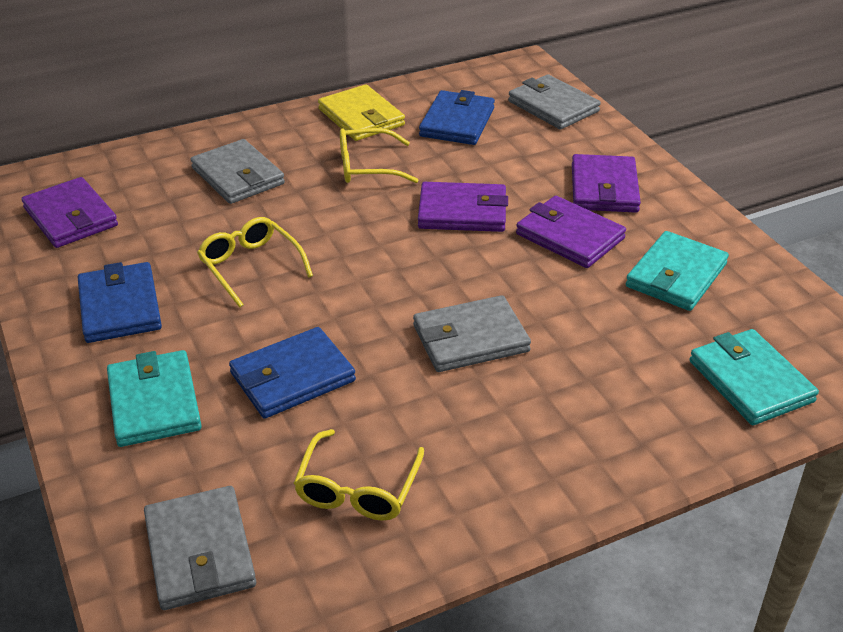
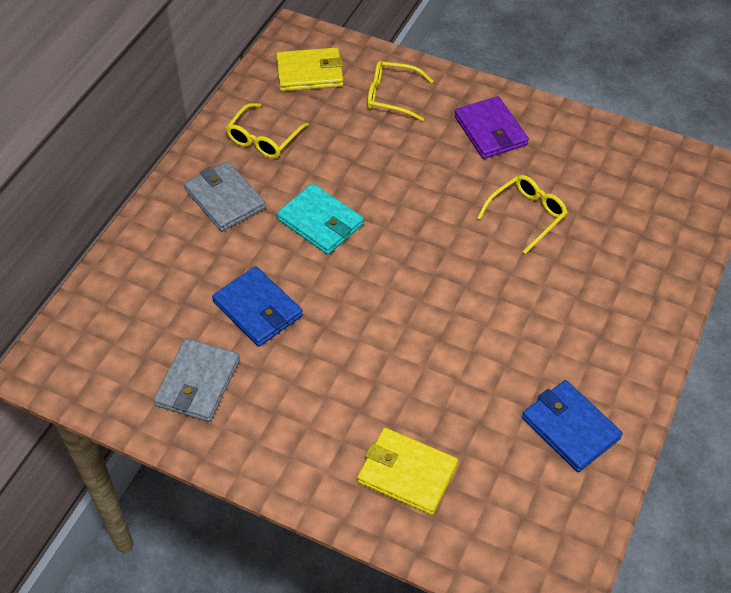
blue wallet: 3 -> 2
grey wallet: 4 -> 2
purple wallet: 4 -> 1
turquoise wallet: 3 -> 1
yellow wallet: 1 -> 2

